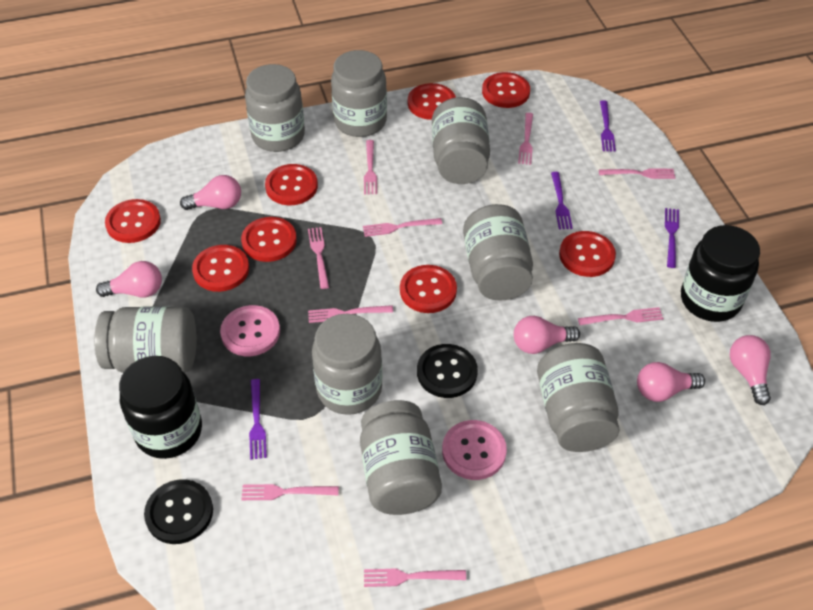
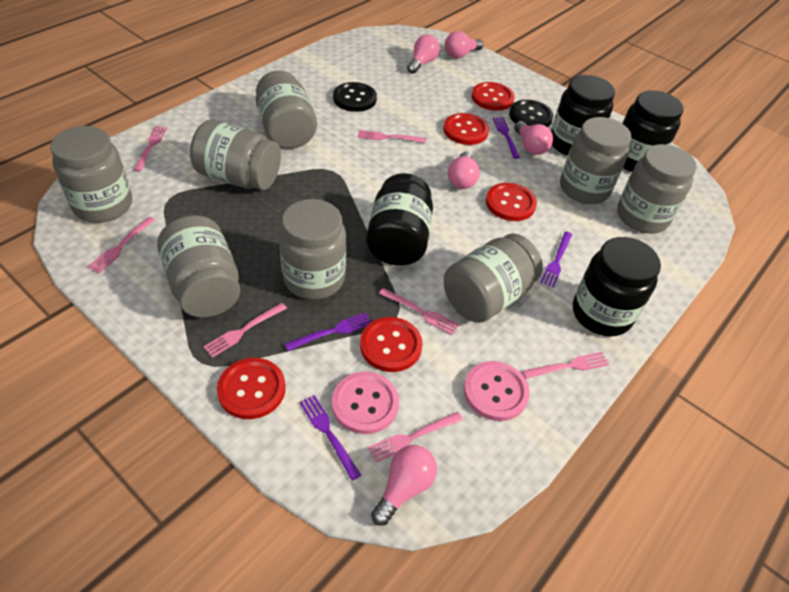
black jar: 2 -> 4
pink fork: 9 -> 7
red button: 8 -> 5

